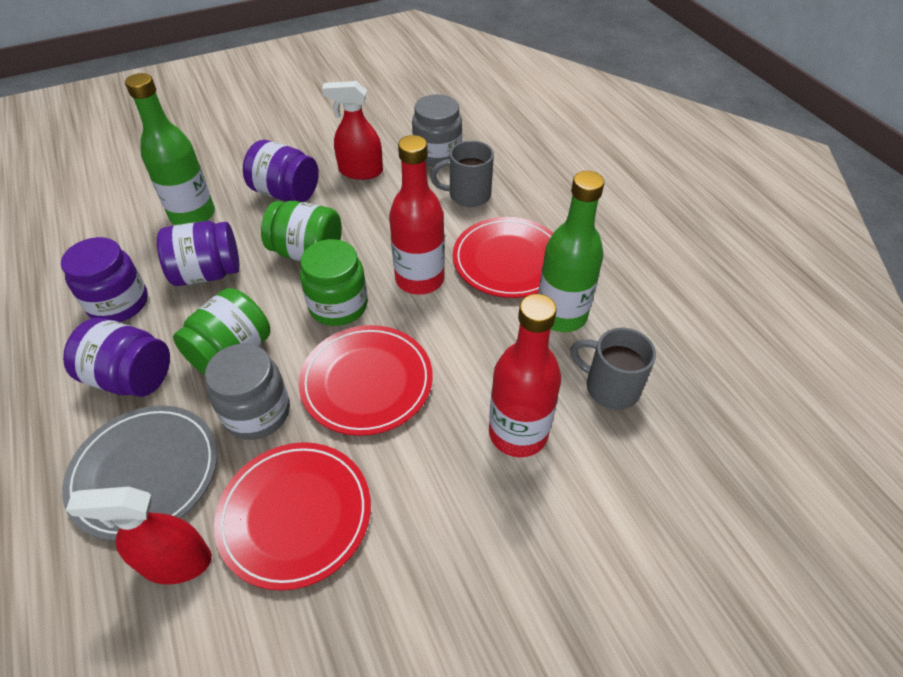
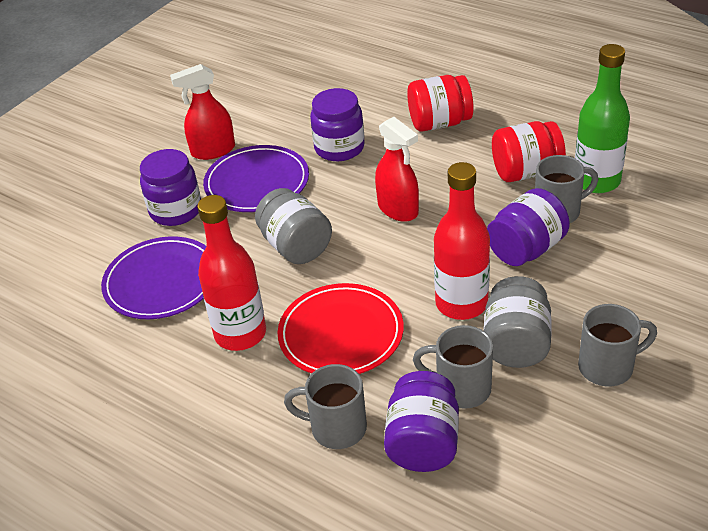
green bottle: 2 -> 1
green jar: 3 -> 0
grey mug: 2 -> 4
grey plate: 1 -> 0
purple plate: 0 -> 2
red jar: 0 -> 2
red plate: 3 -> 1

